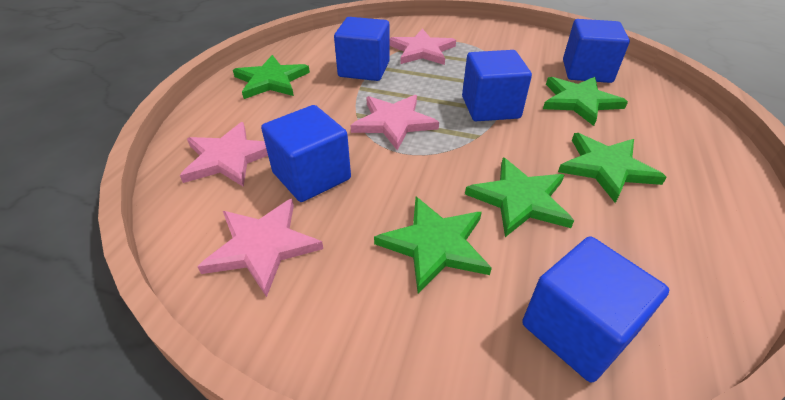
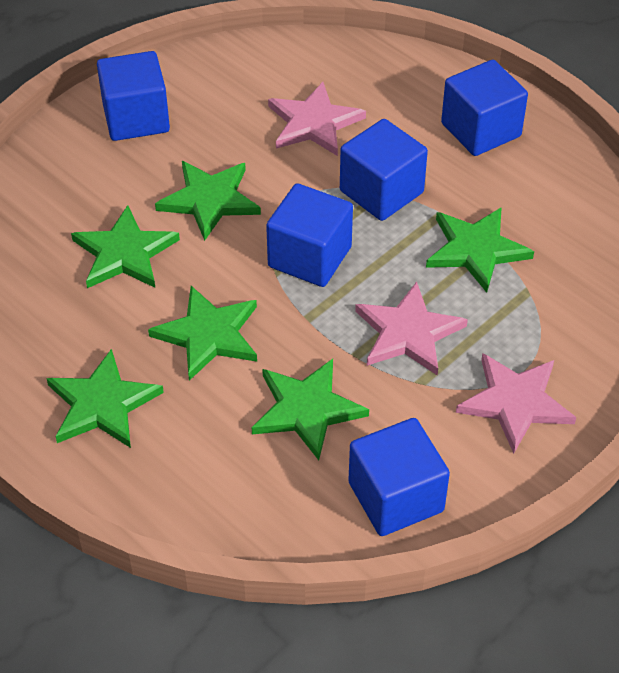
green star: 5 -> 6
pink star: 4 -> 3

